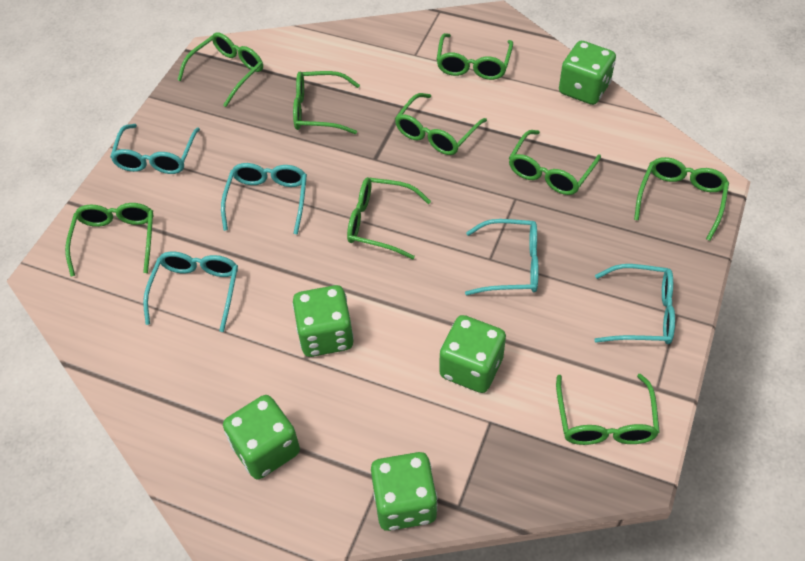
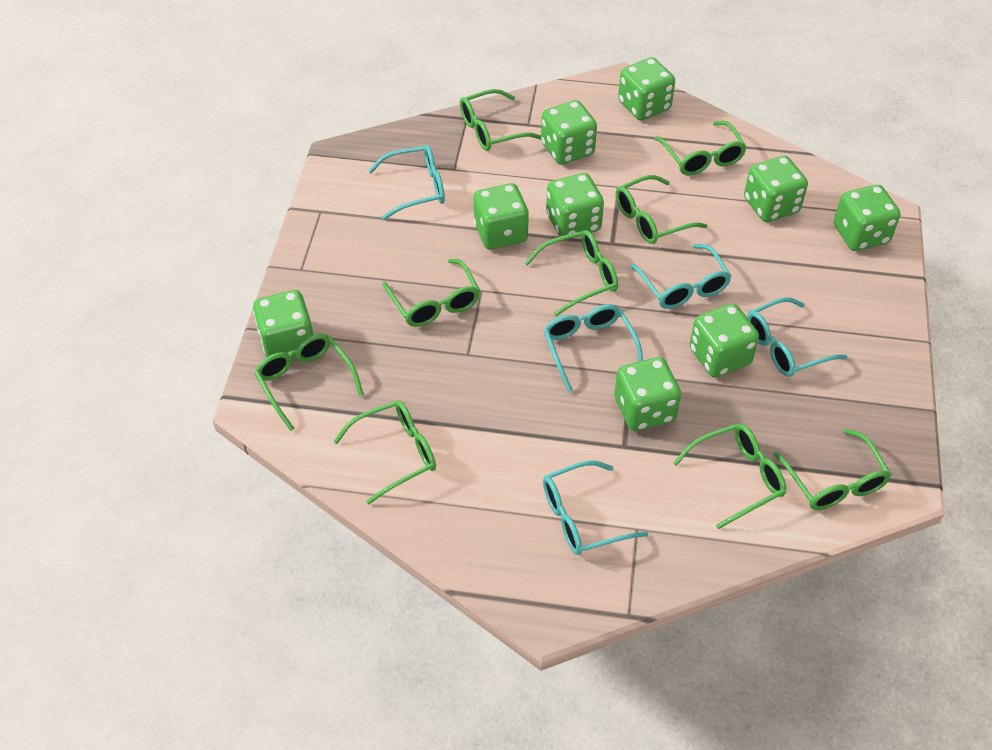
green dice: 5 -> 9

